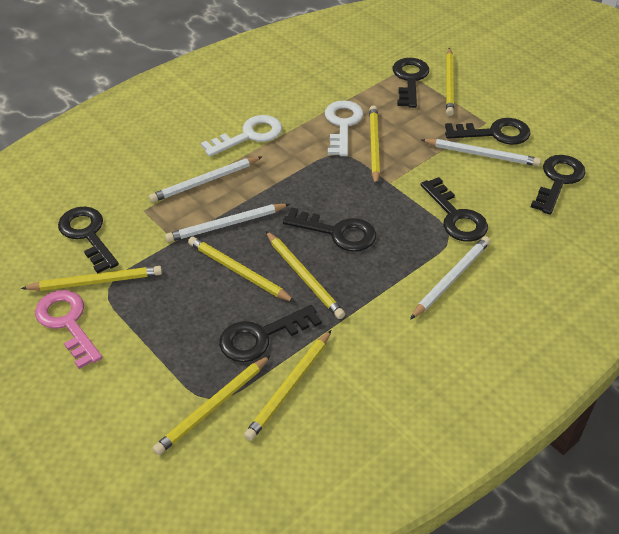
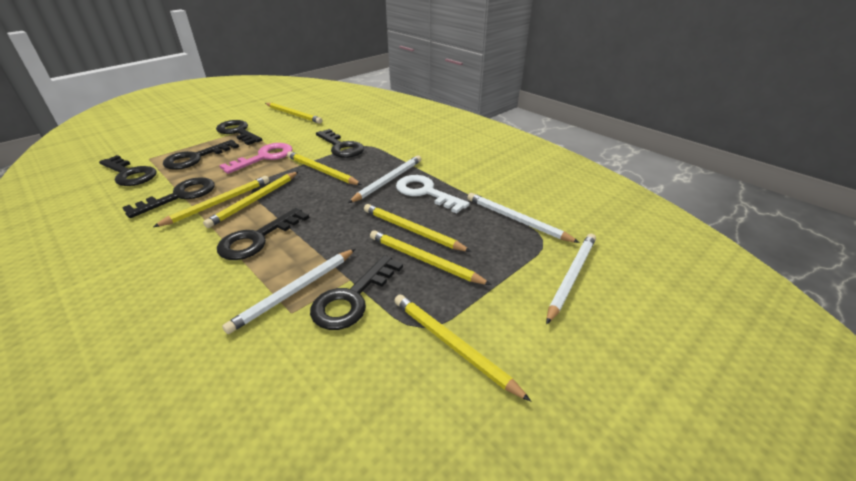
white key: 2 -> 1

